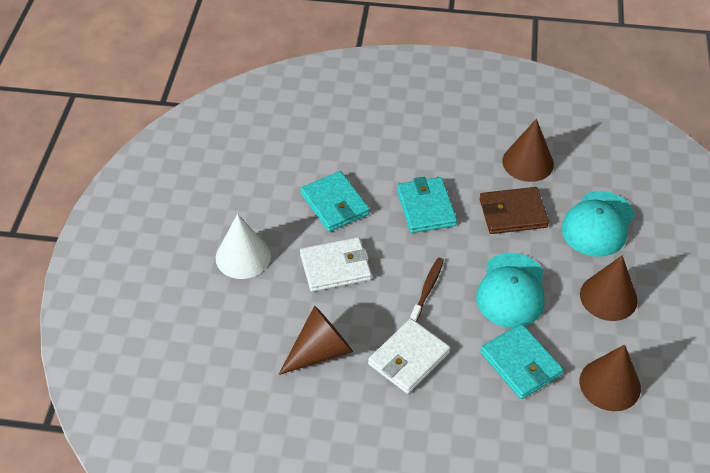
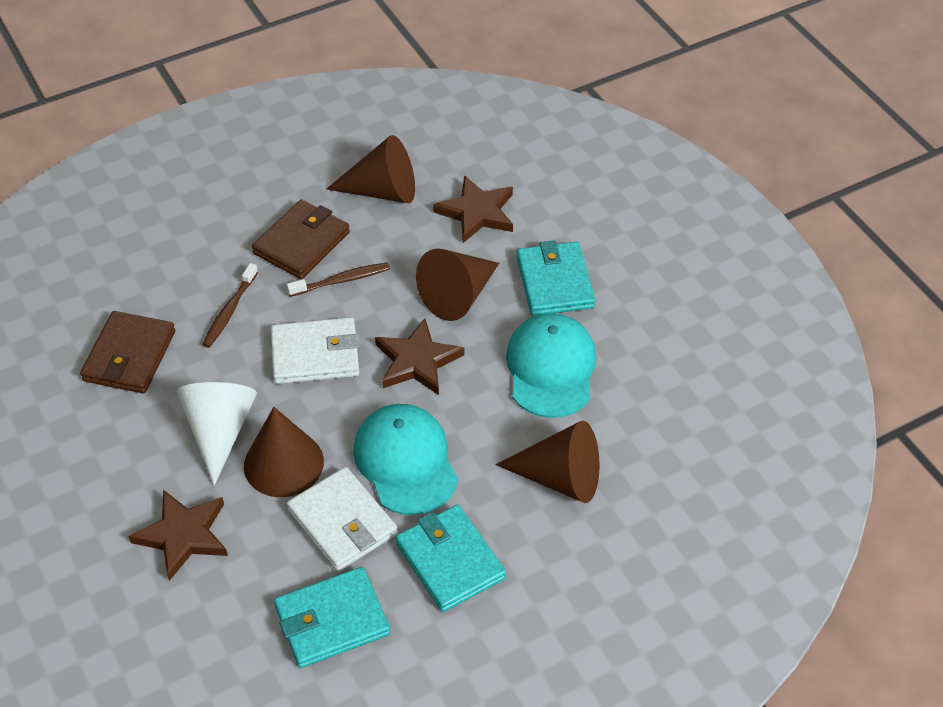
brown star: 0 -> 3
brown toothbrush: 1 -> 2
brown wallet: 1 -> 2

